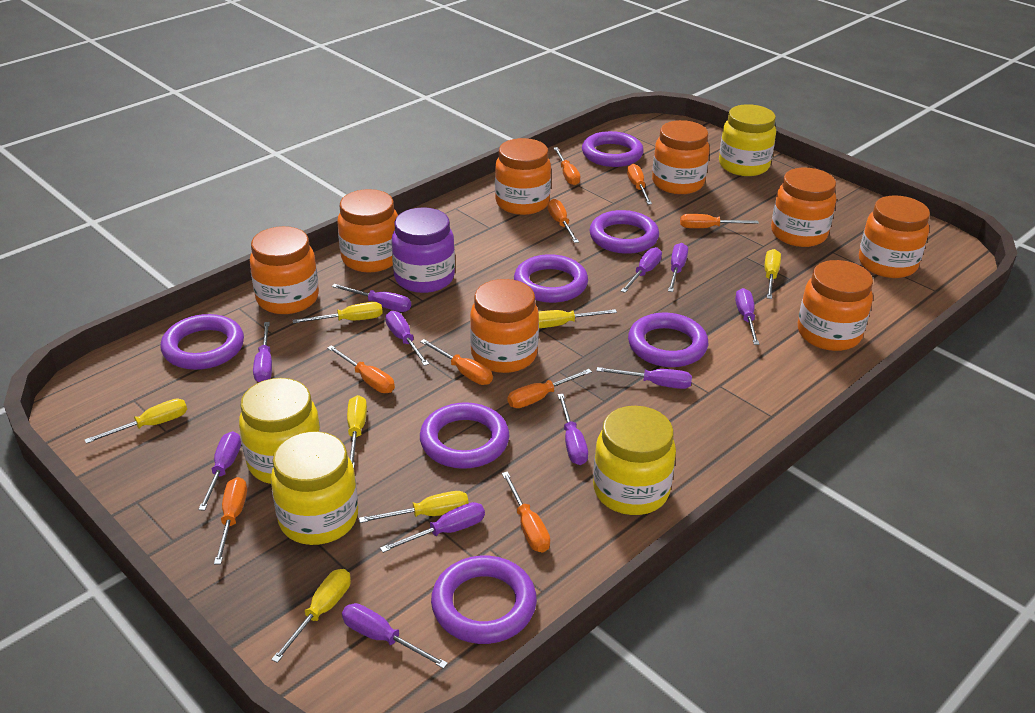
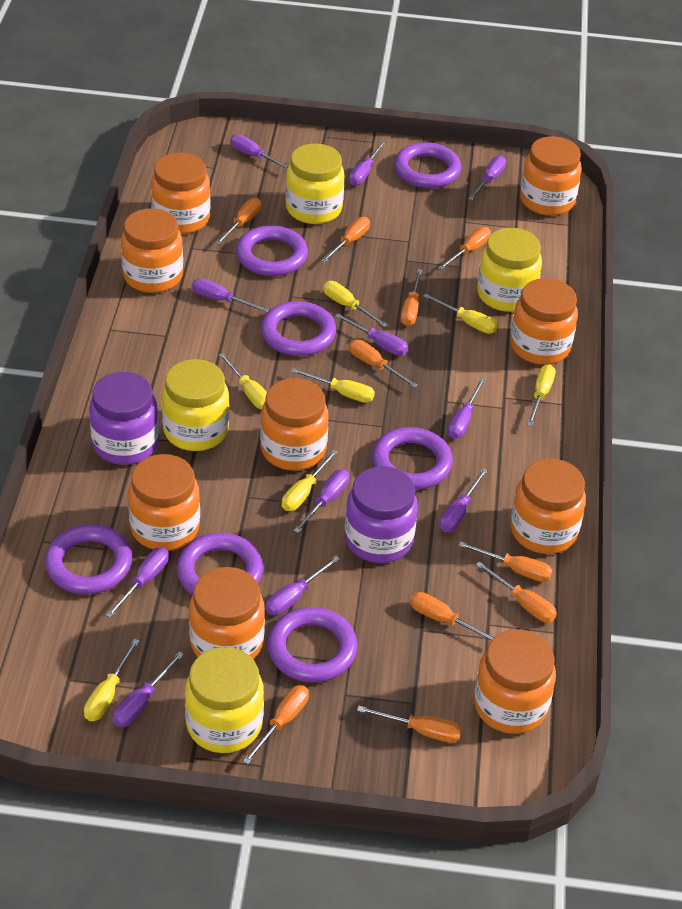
orange jar: 8 -> 9
orange screwdriver: 9 -> 10
purple jar: 1 -> 2

